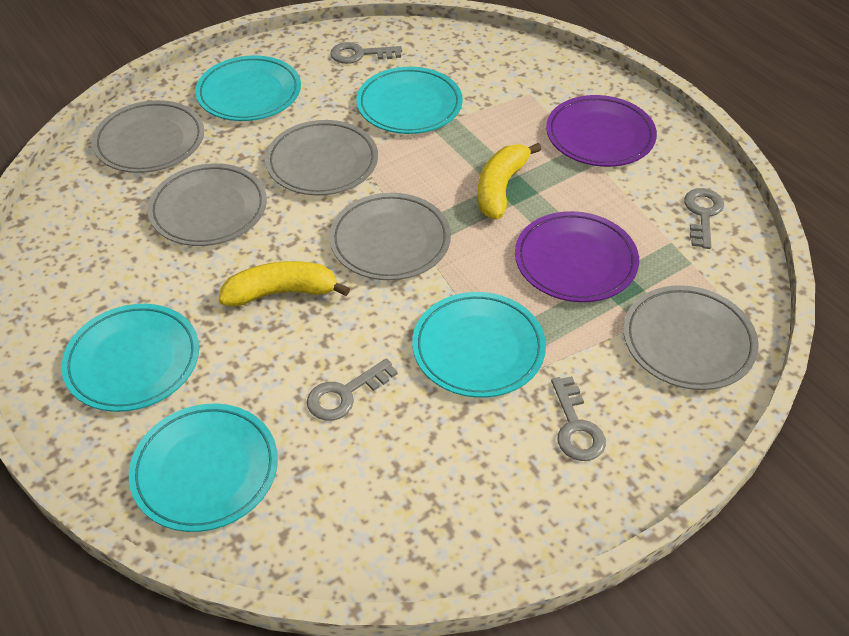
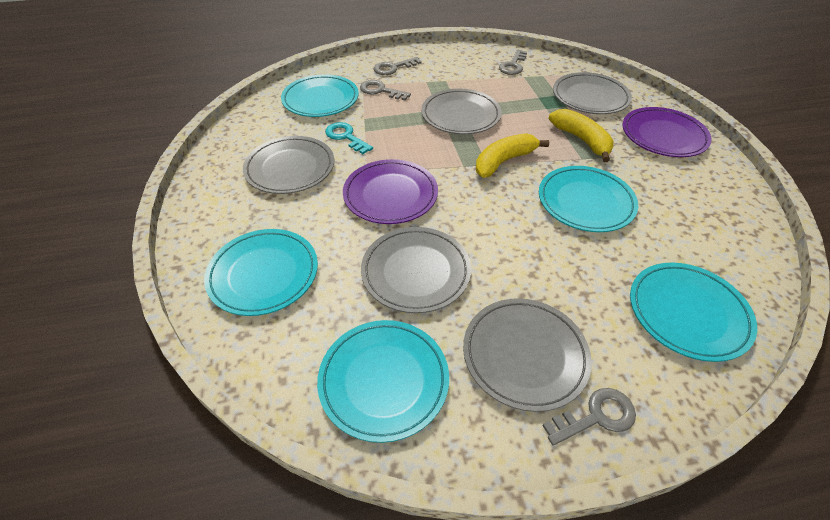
turquoise key: 0 -> 1

